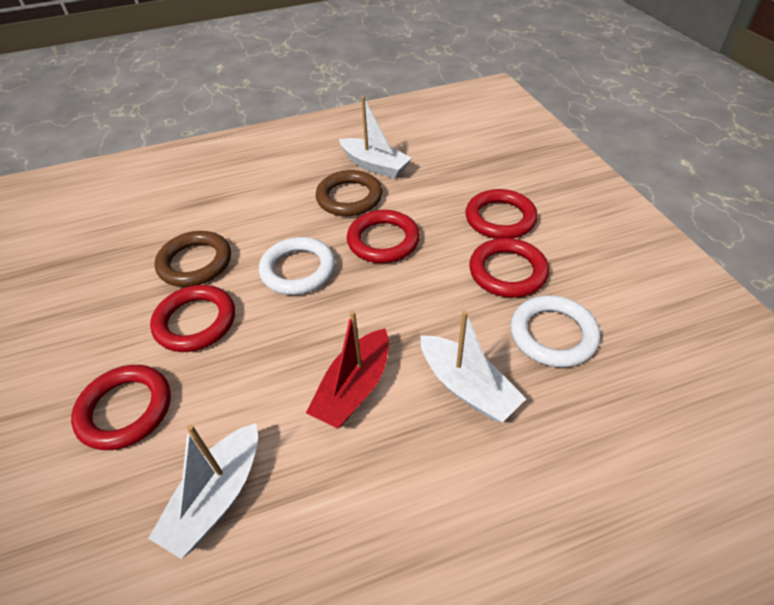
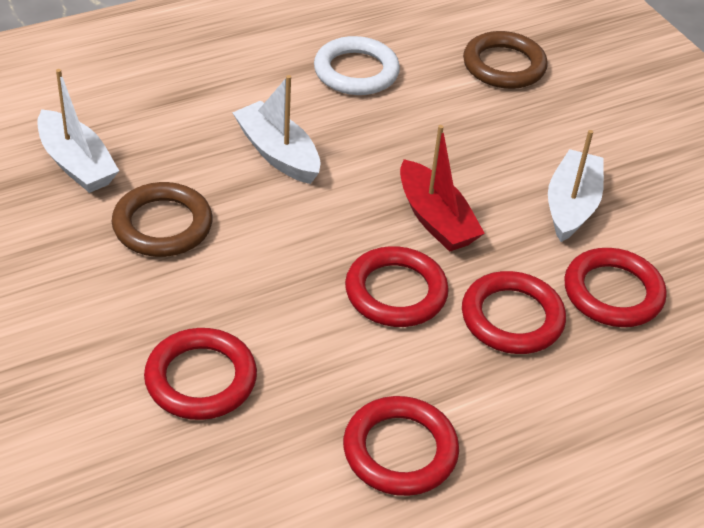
white ring: 2 -> 1

